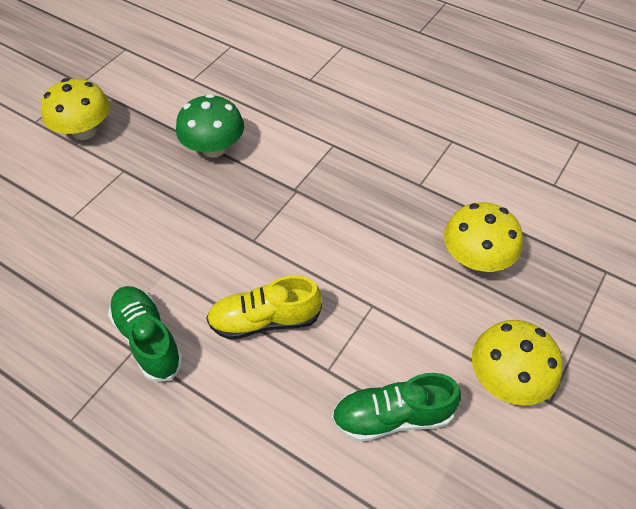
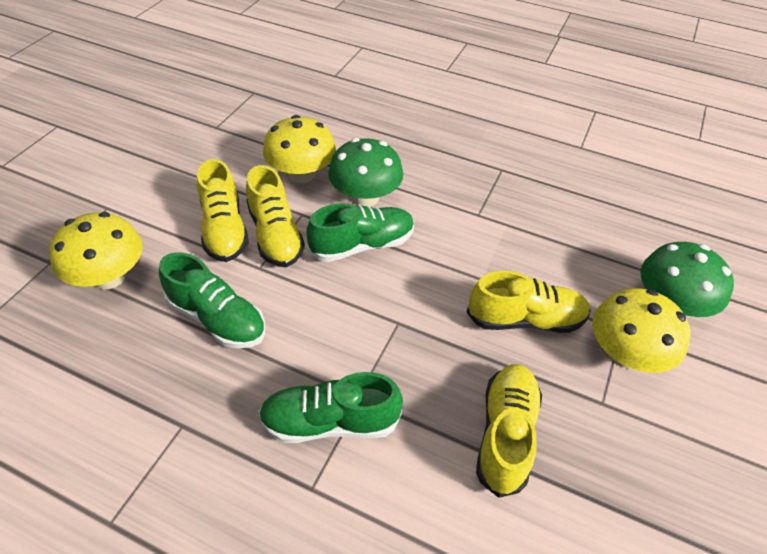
green mushroom: 1 -> 2
green shoe: 2 -> 3
yellow shoe: 1 -> 4

